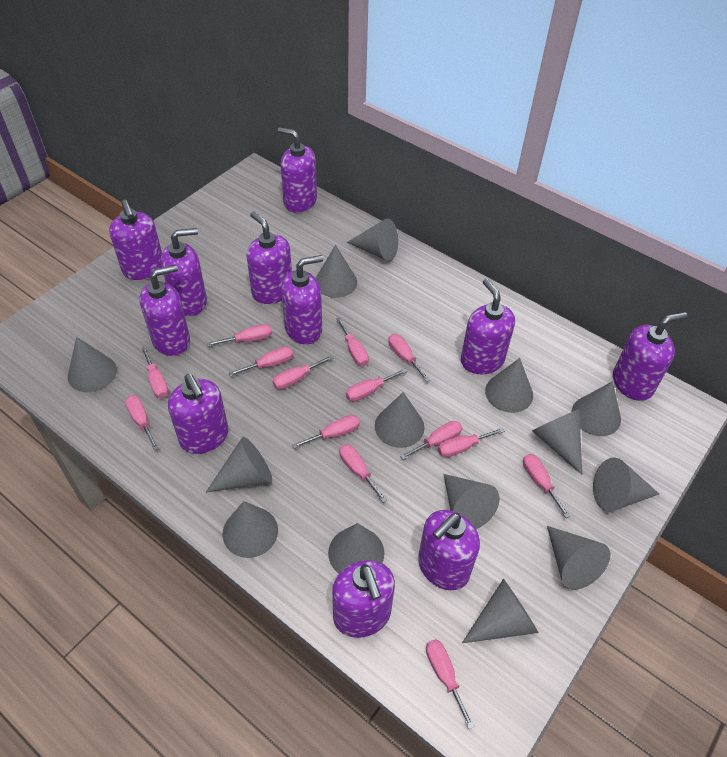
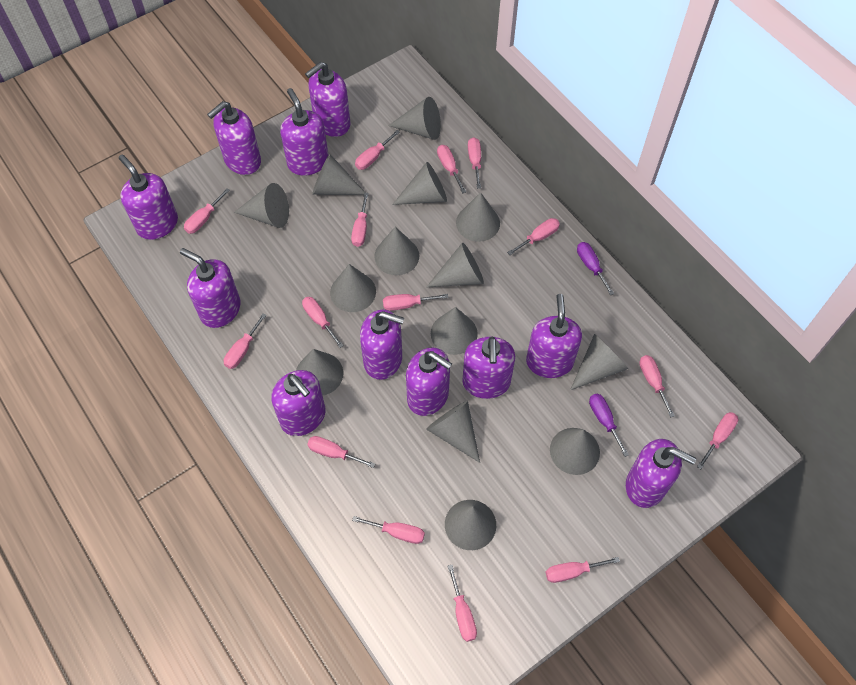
pink screwdriver: 14 -> 15
purple screwdriver: 0 -> 2

